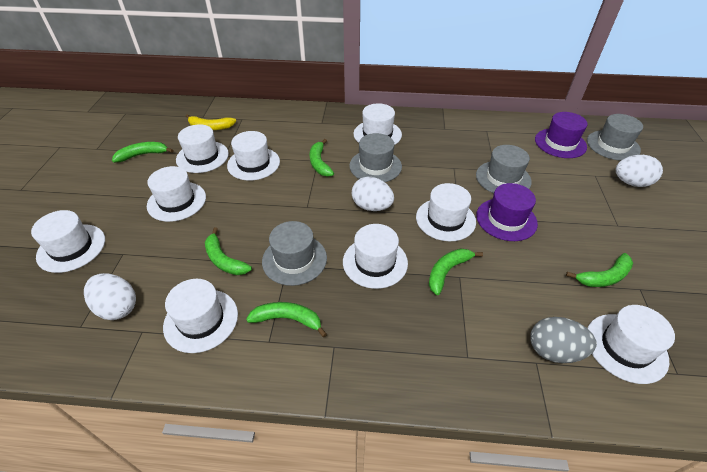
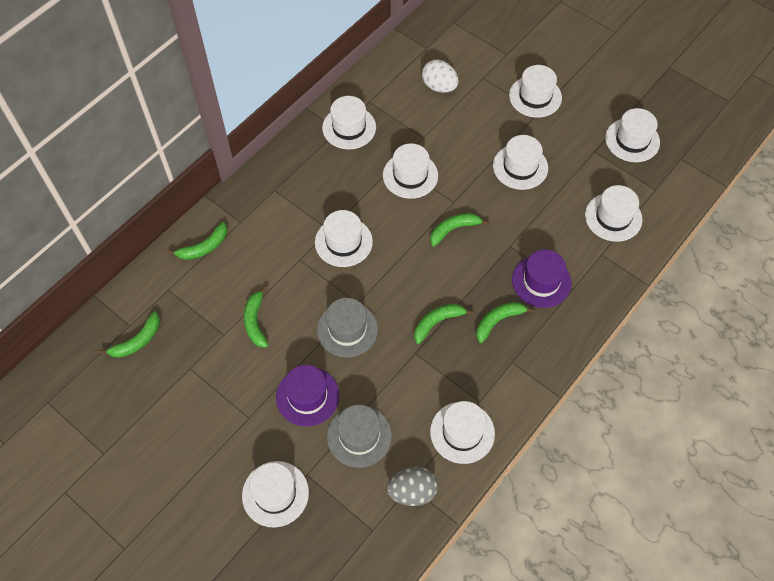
grey hat: 4 -> 2
white egg: 3 -> 1
yellow banana: 1 -> 0

